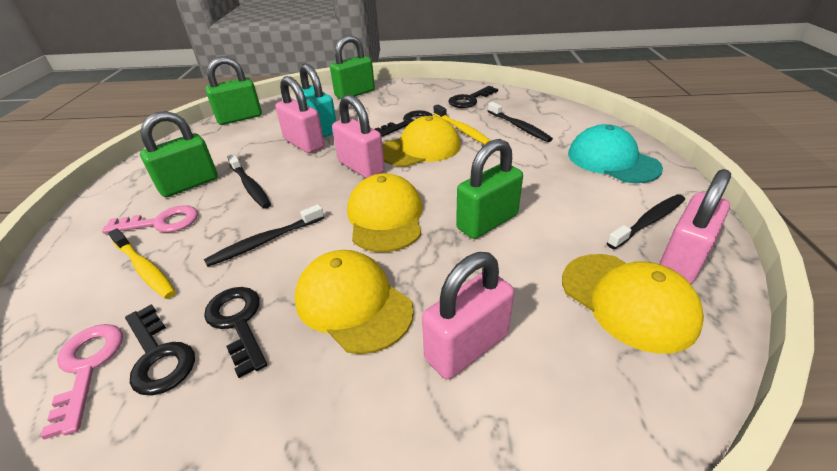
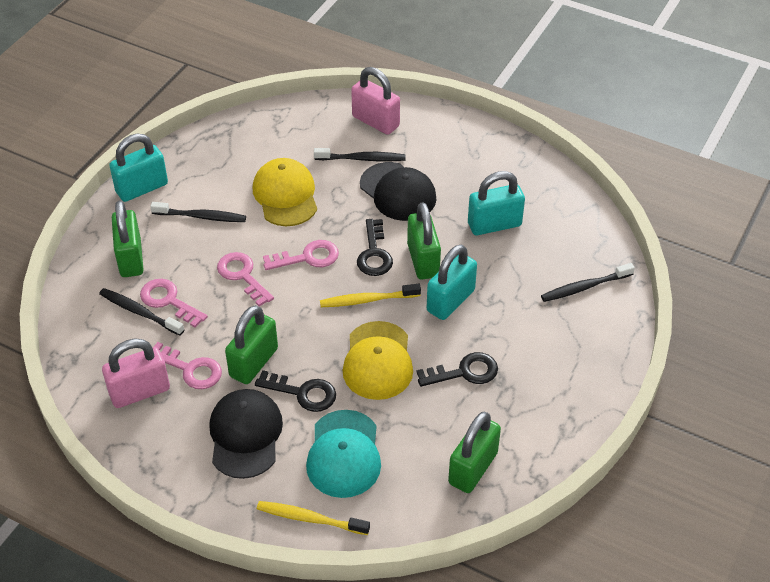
black cap: 0 -> 2
black key: 4 -> 3
pink key: 2 -> 4
pink padlock: 4 -> 2
turquoise padlock: 1 -> 3
yellow cap: 4 -> 2

